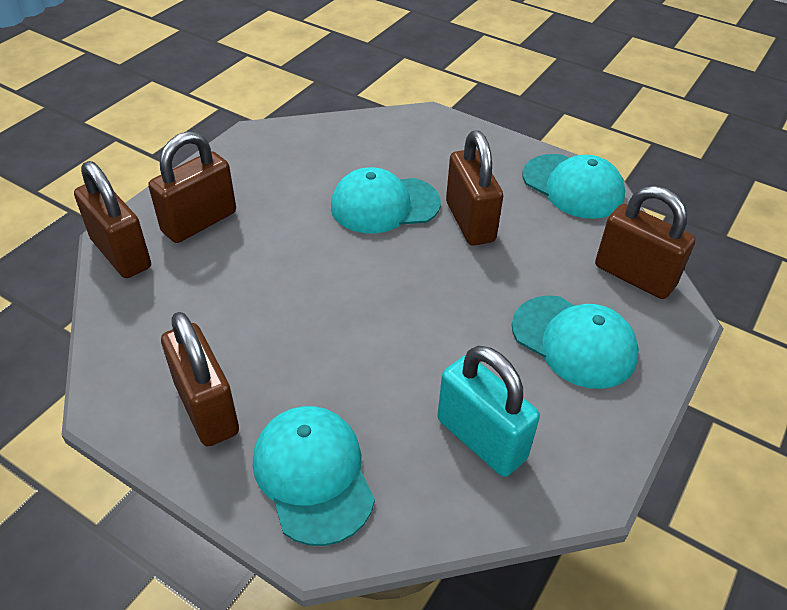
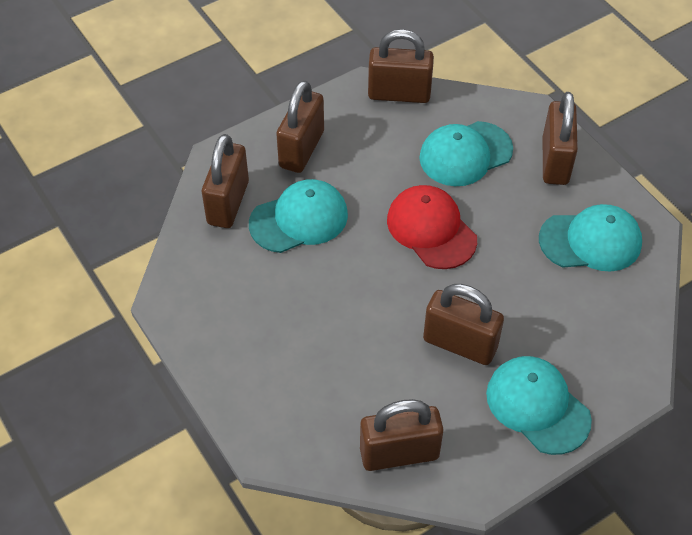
brown padlock: 5 -> 6
red cap: 0 -> 1
turquoise padlock: 1 -> 0

